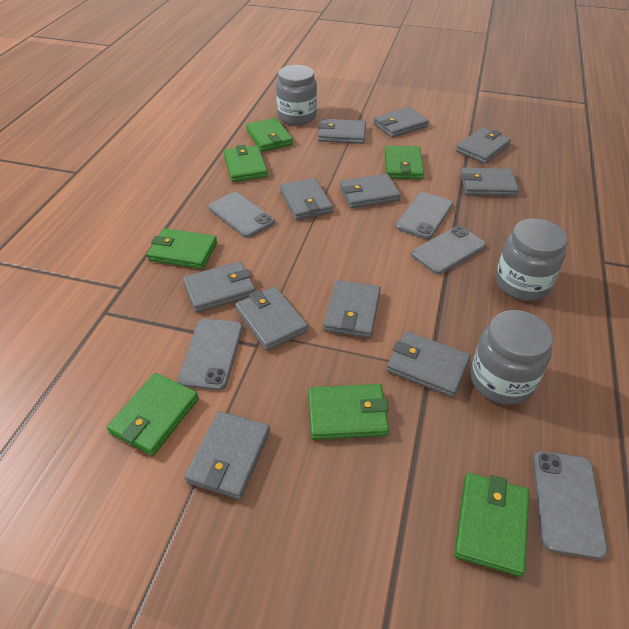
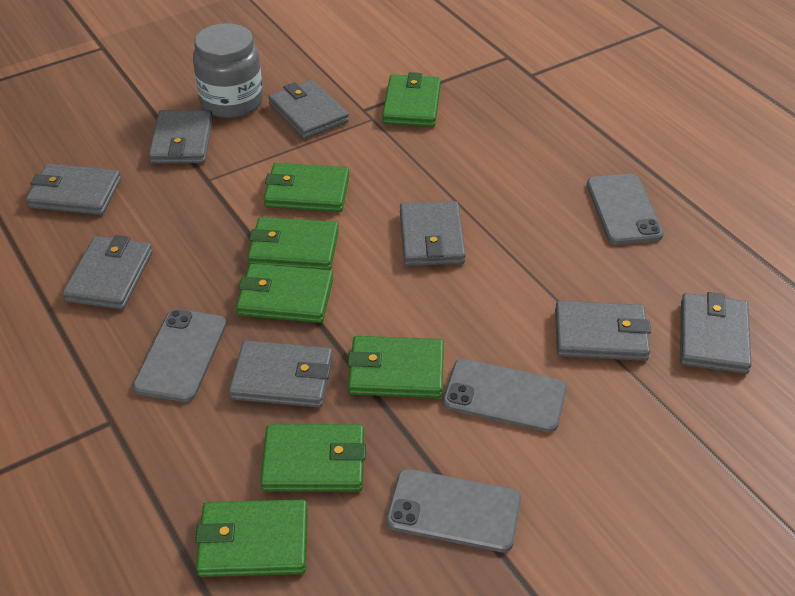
grey jar: 3 -> 1
grey phone: 5 -> 4
grey wallet: 11 -> 8

